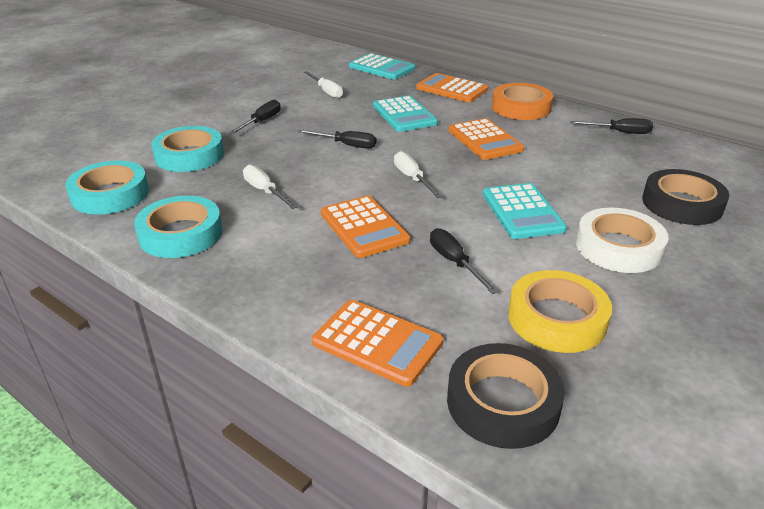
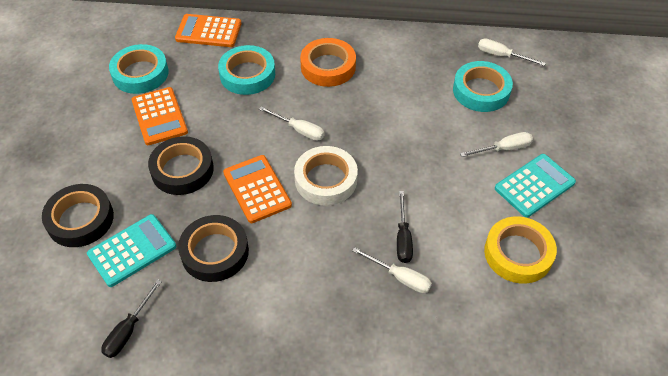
black screwdriver: 4 -> 2
black tape: 2 -> 3
orange calculator: 4 -> 3
turquoise calculator: 3 -> 2
white screwdriver: 3 -> 4

